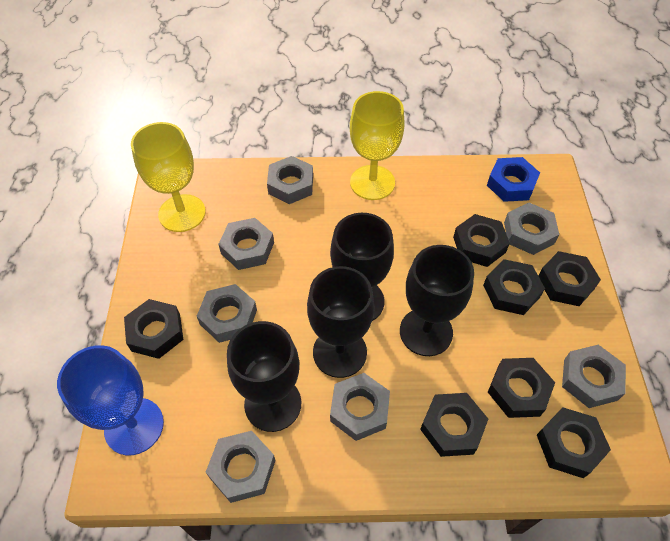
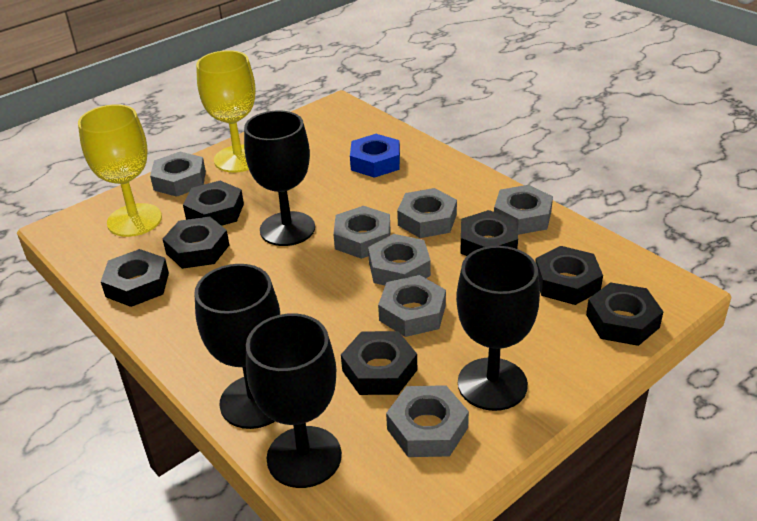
blue goblet: 1 -> 0

